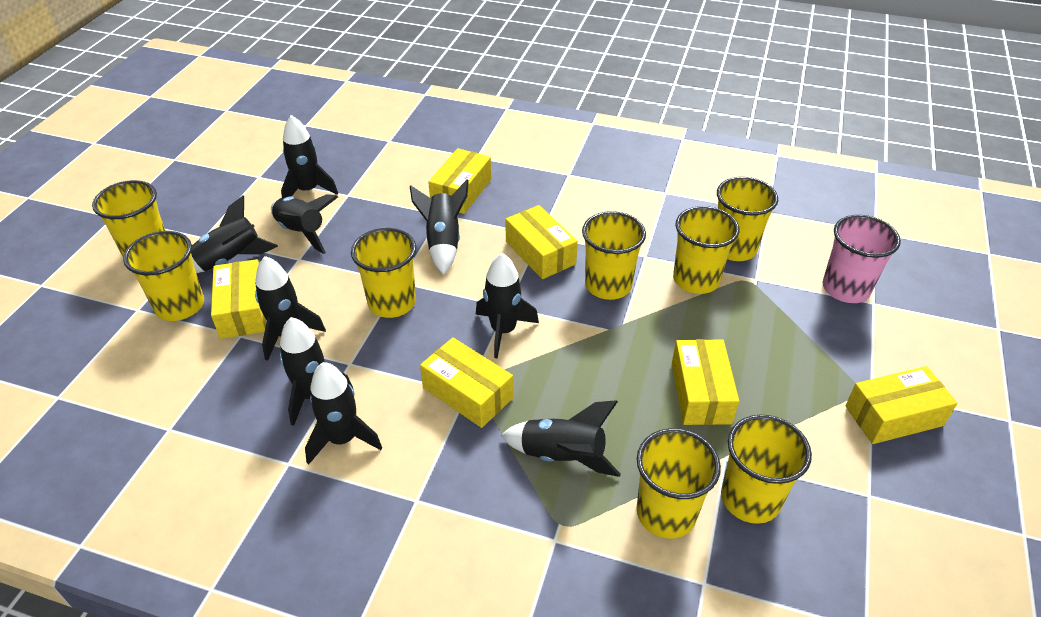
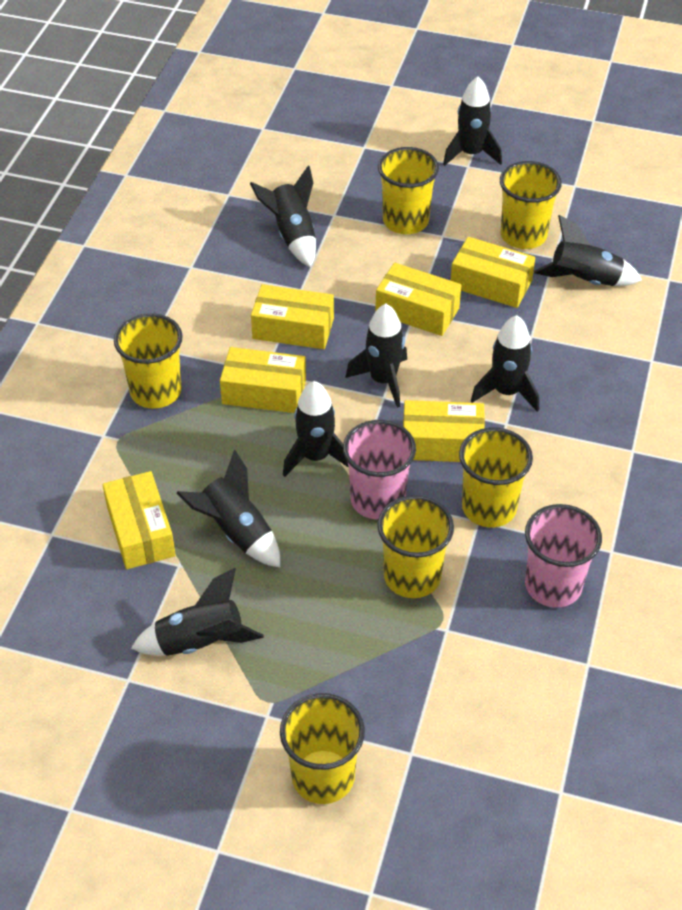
black rocket: 9 -> 8
pink cup: 1 -> 2
yellow cup: 8 -> 6

